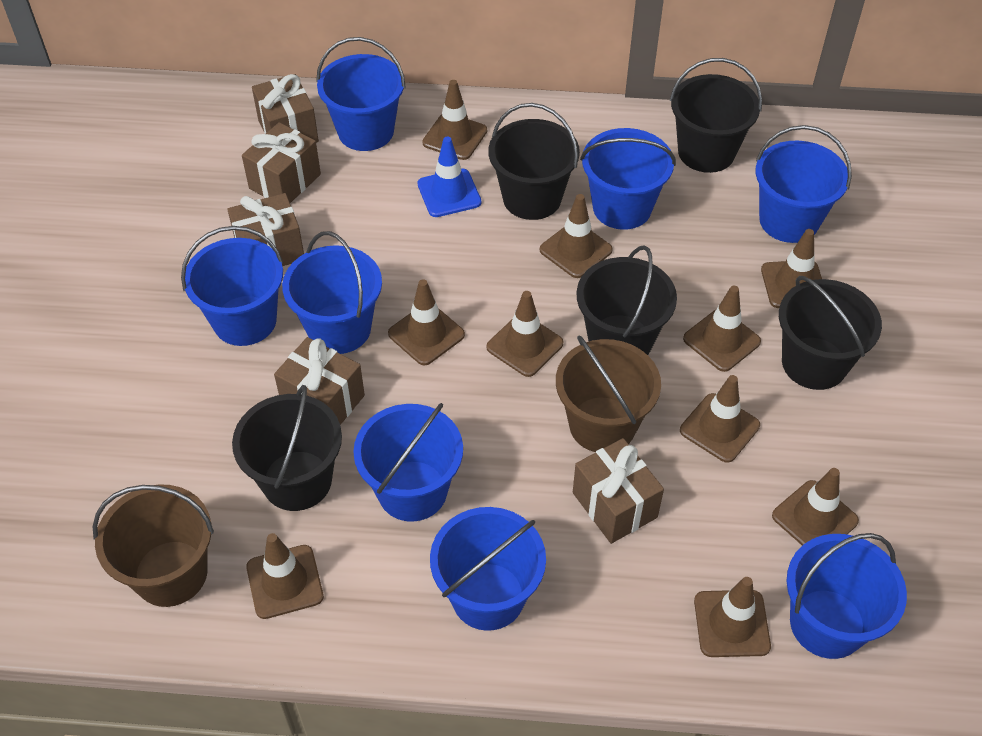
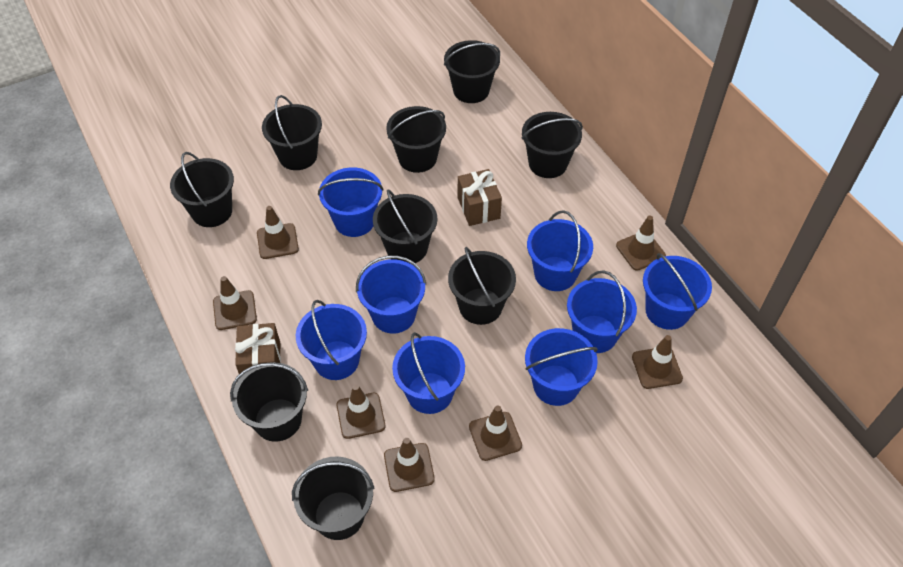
black bucket: 5 -> 9
blue traffic cone: 1 -> 0
brown bucket: 2 -> 0
brown gift: 5 -> 2
brown traffic cone: 10 -> 7

